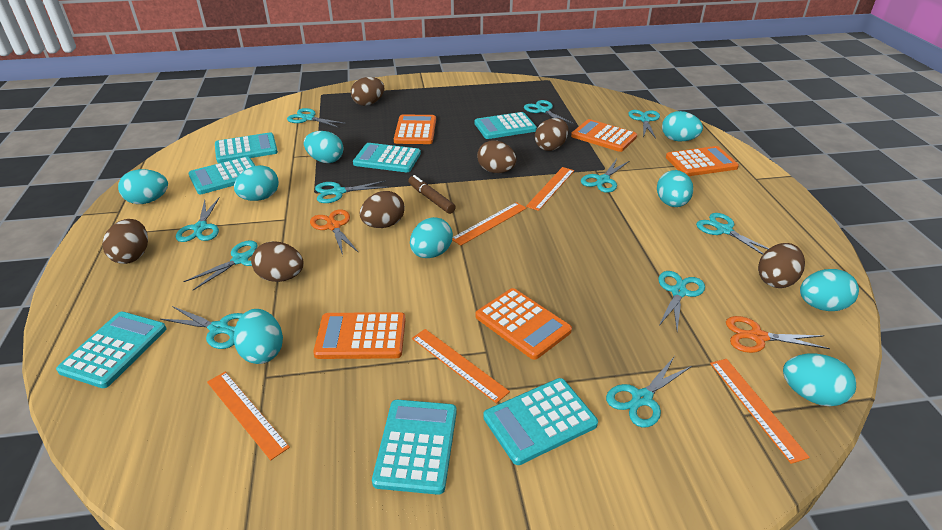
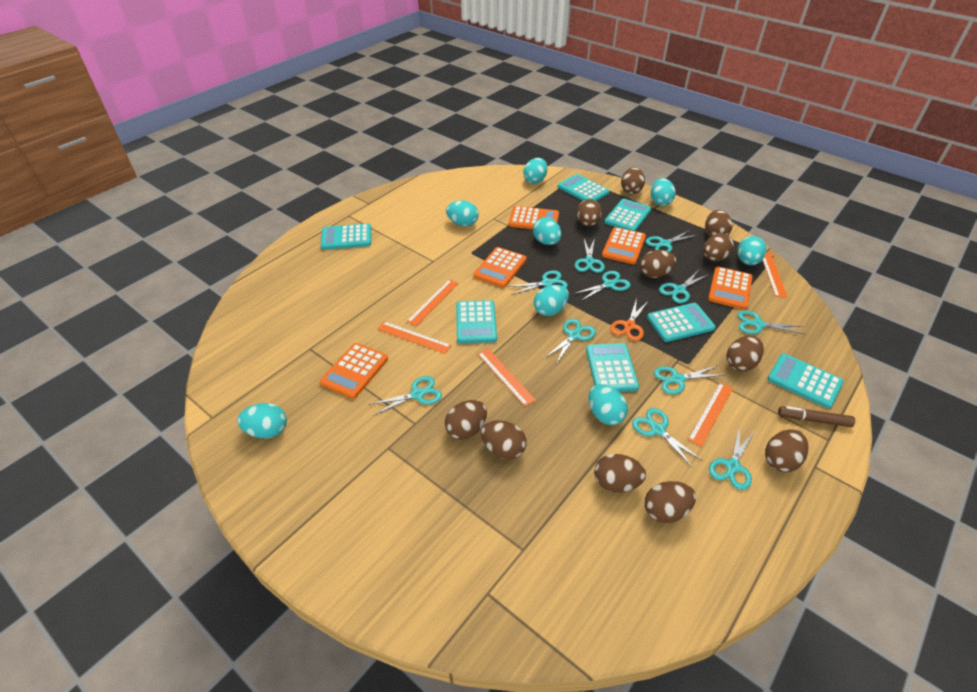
brown egg: 7 -> 11
orange scissors: 2 -> 1
turquoise egg: 9 -> 8

